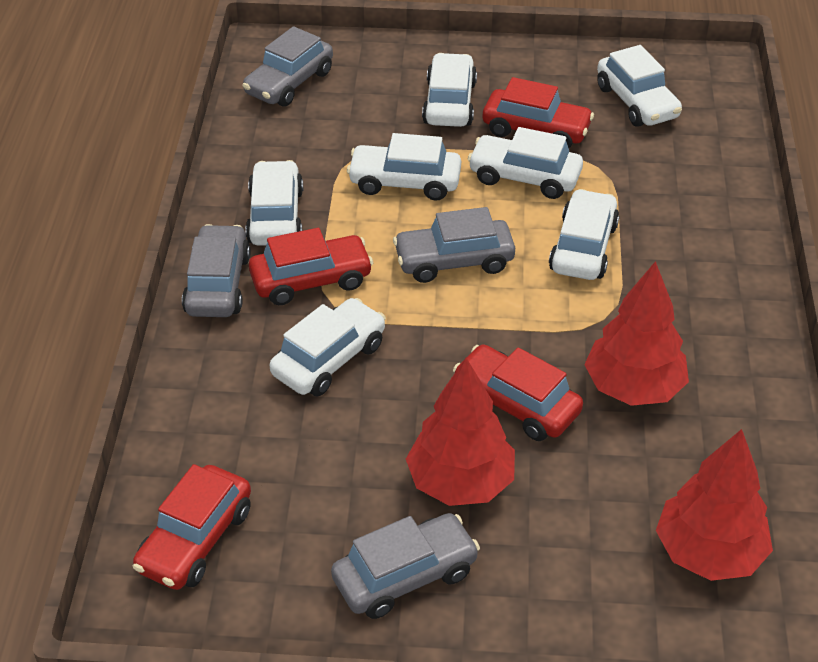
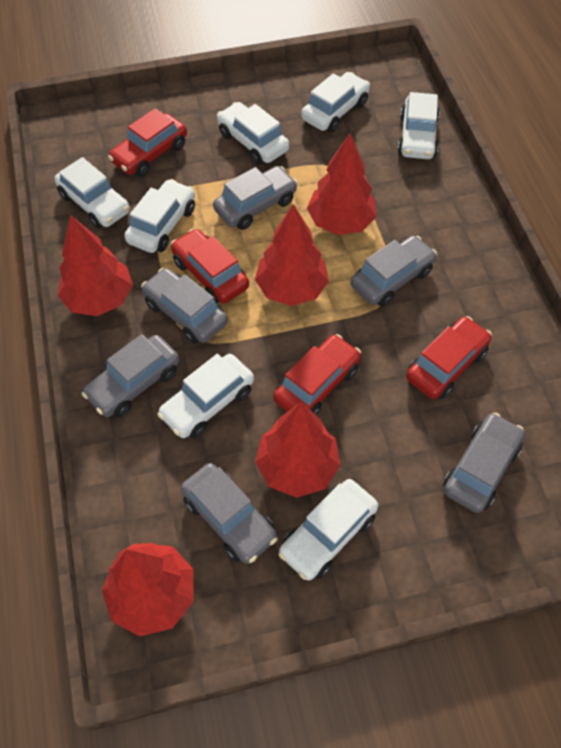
grey car: 4 -> 6
red tree: 3 -> 5

